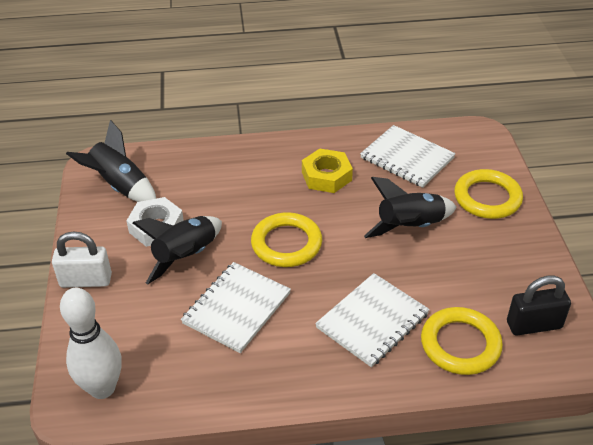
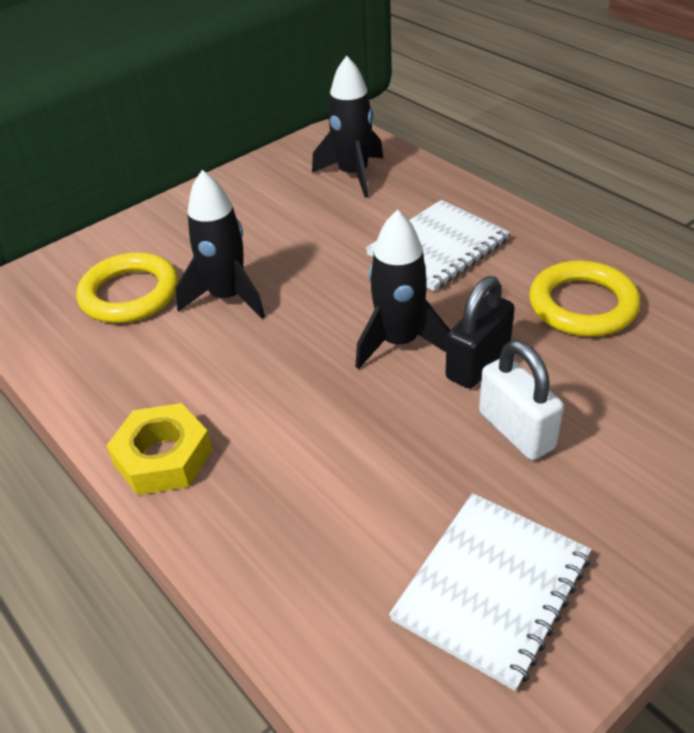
white bowling pin: 1 -> 0
white notebook: 3 -> 2
white nut: 1 -> 0
yellow ring: 3 -> 2

